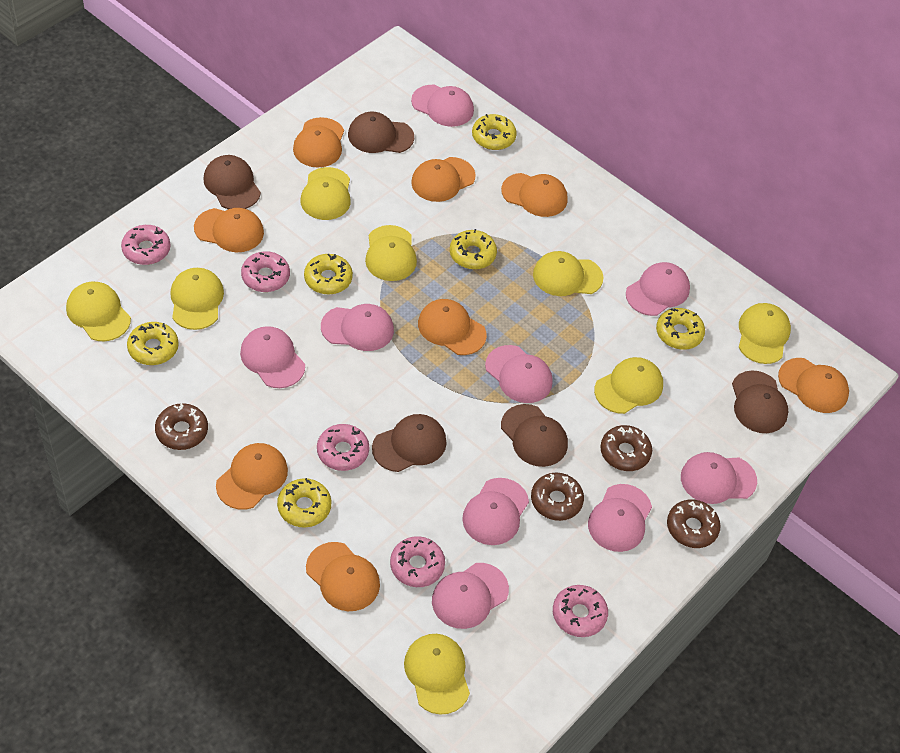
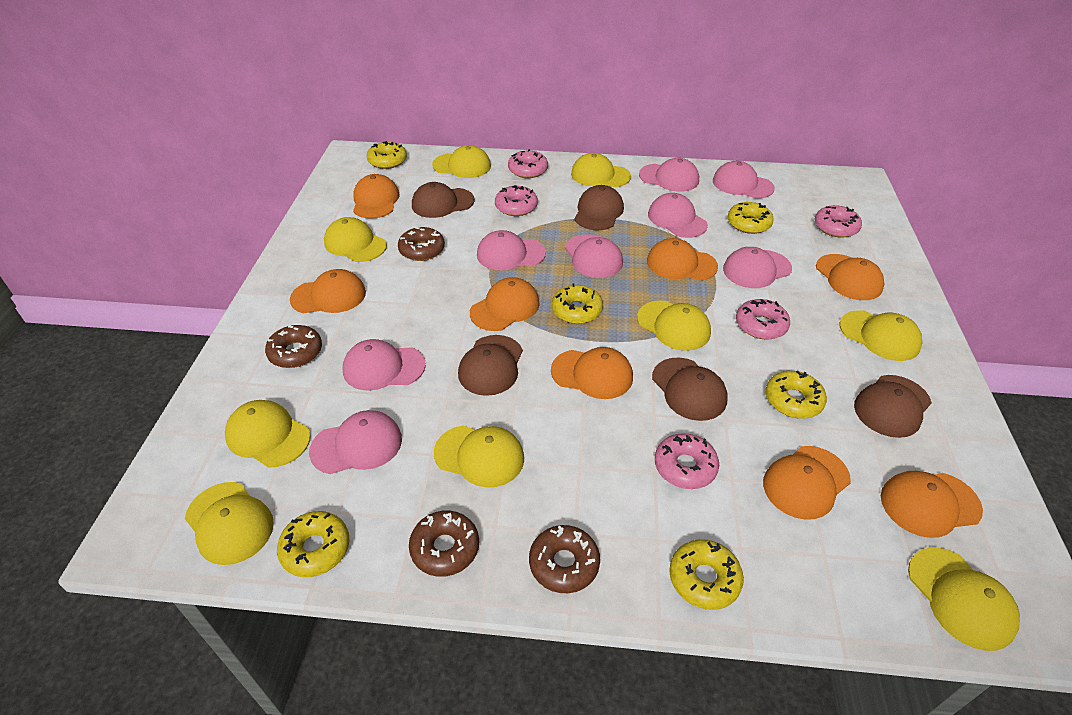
pink cap: 9 -> 8
yellow cap: 8 -> 9

